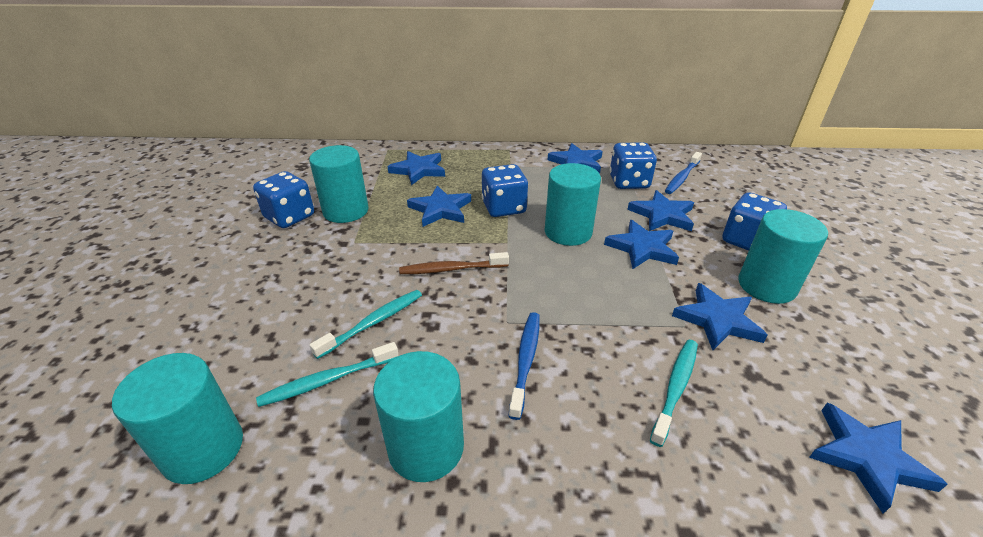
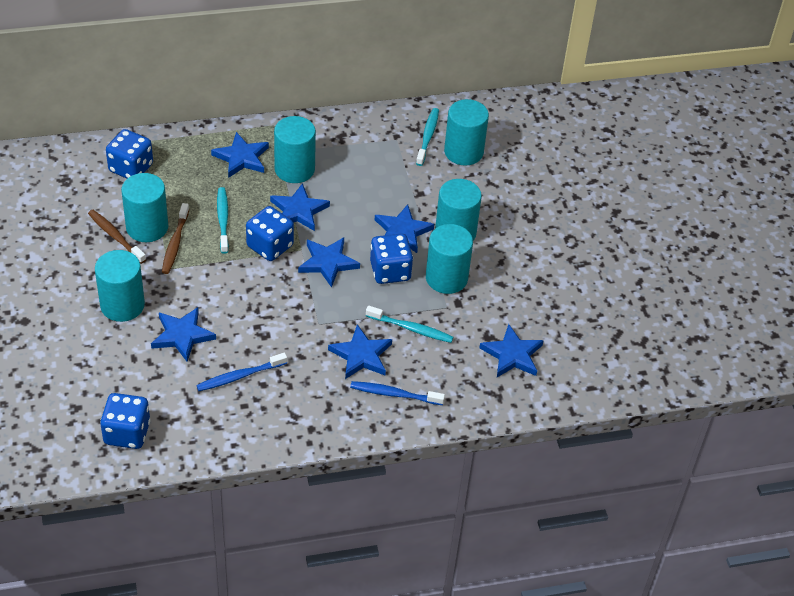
brown toothbrush: 1 -> 2
turquoise cylinder: 5 -> 6

